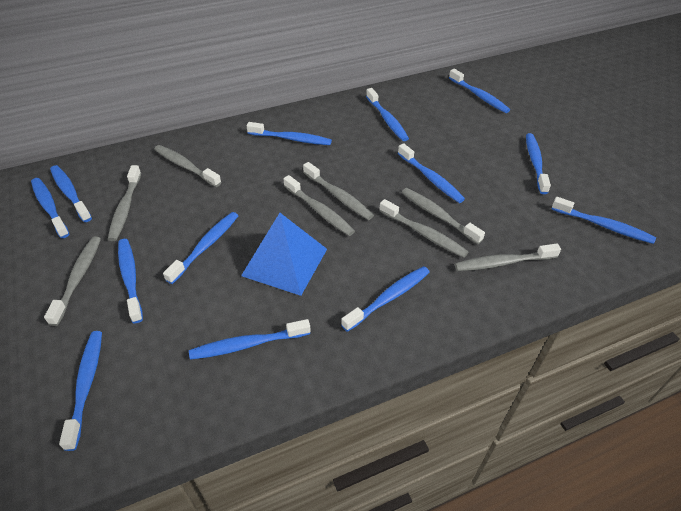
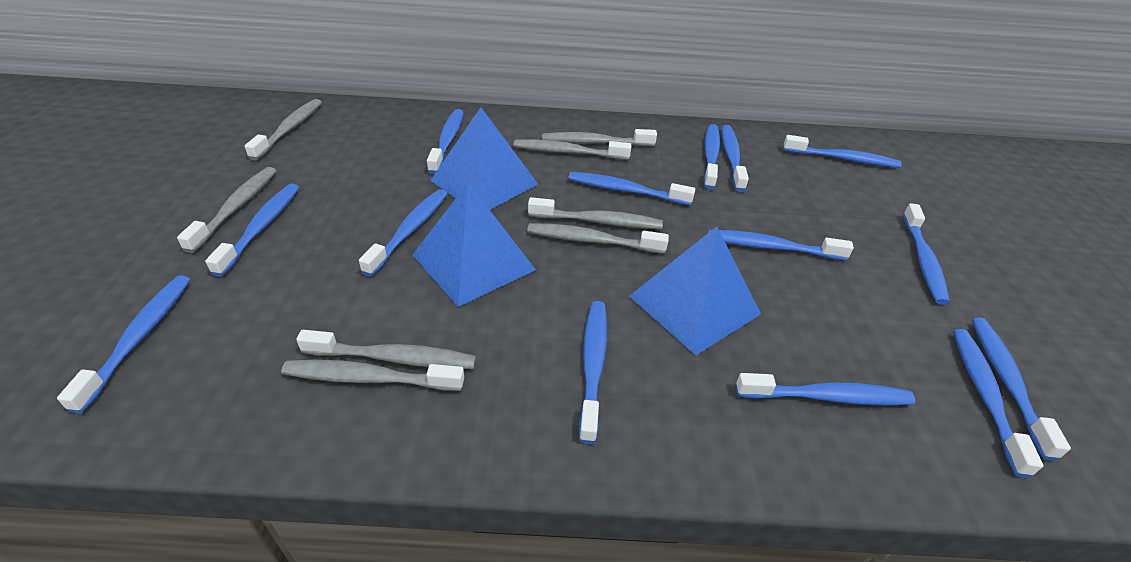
blue pyramid: 1 -> 3
blue toothbrush: 13 -> 14

